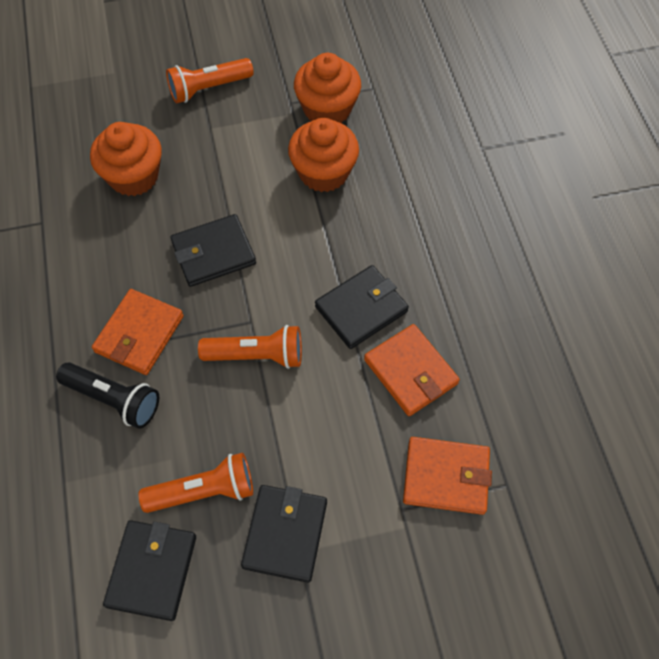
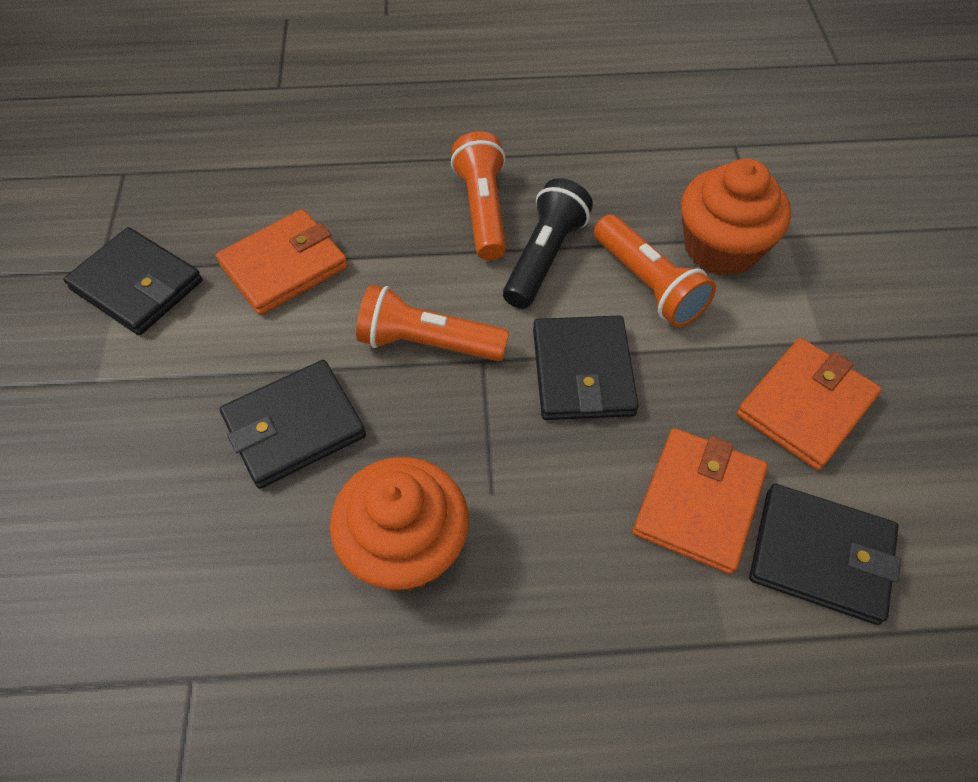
orange cupcake: 3 -> 2

